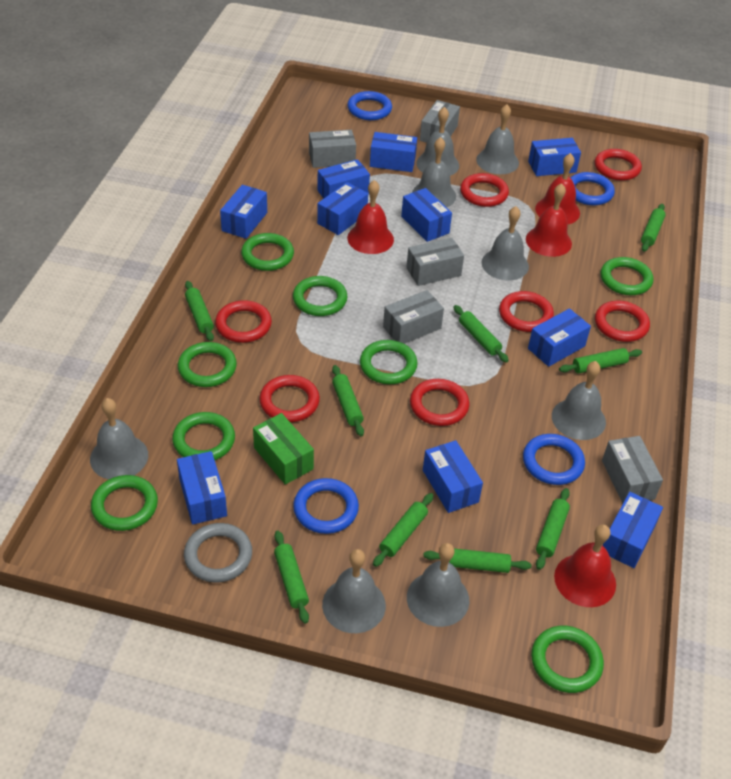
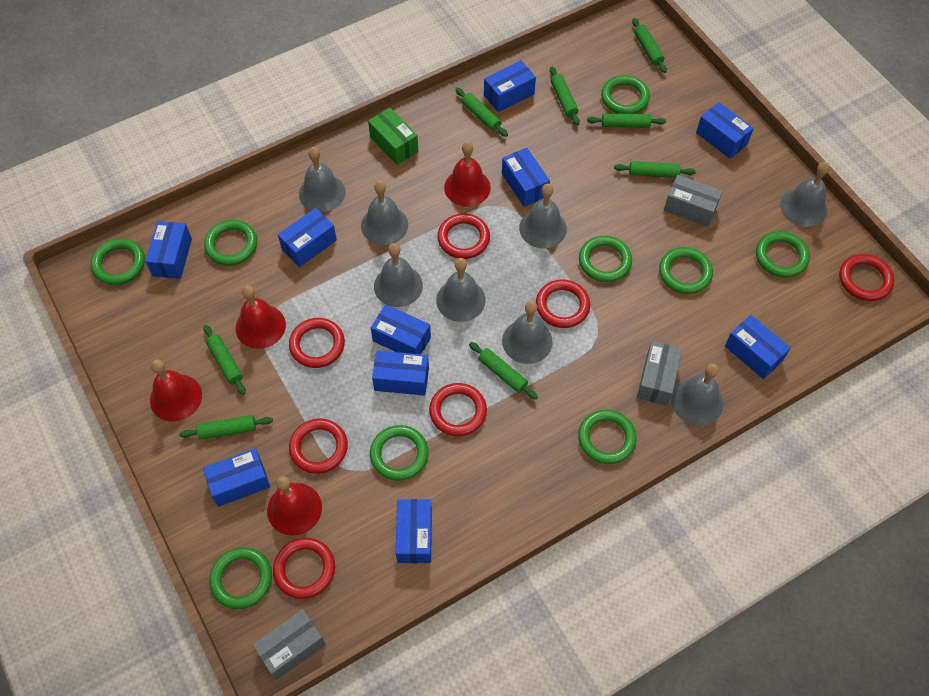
blue ring: 4 -> 0
green ring: 8 -> 9
green rolling pin: 9 -> 8
grey box: 5 -> 3
grey ring: 1 -> 0

